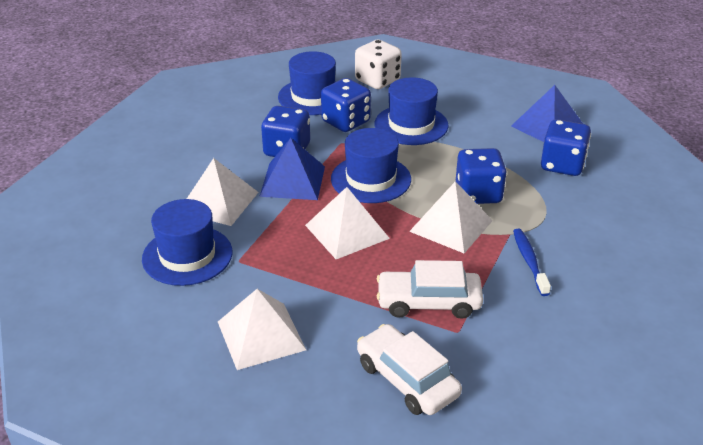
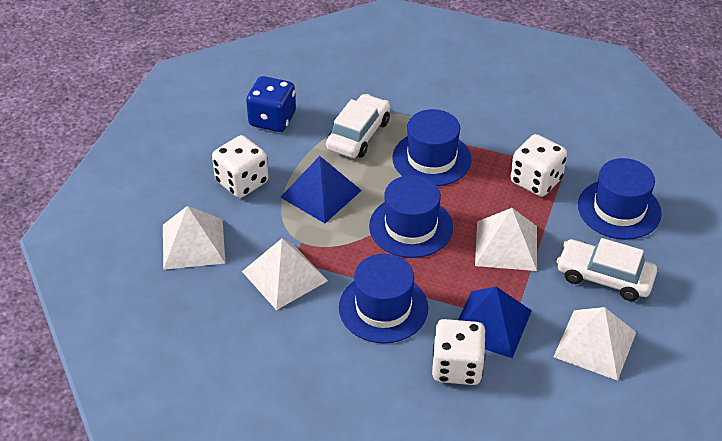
blue dice: 4 -> 1
blue toothbrush: 1 -> 0
white dice: 1 -> 3

